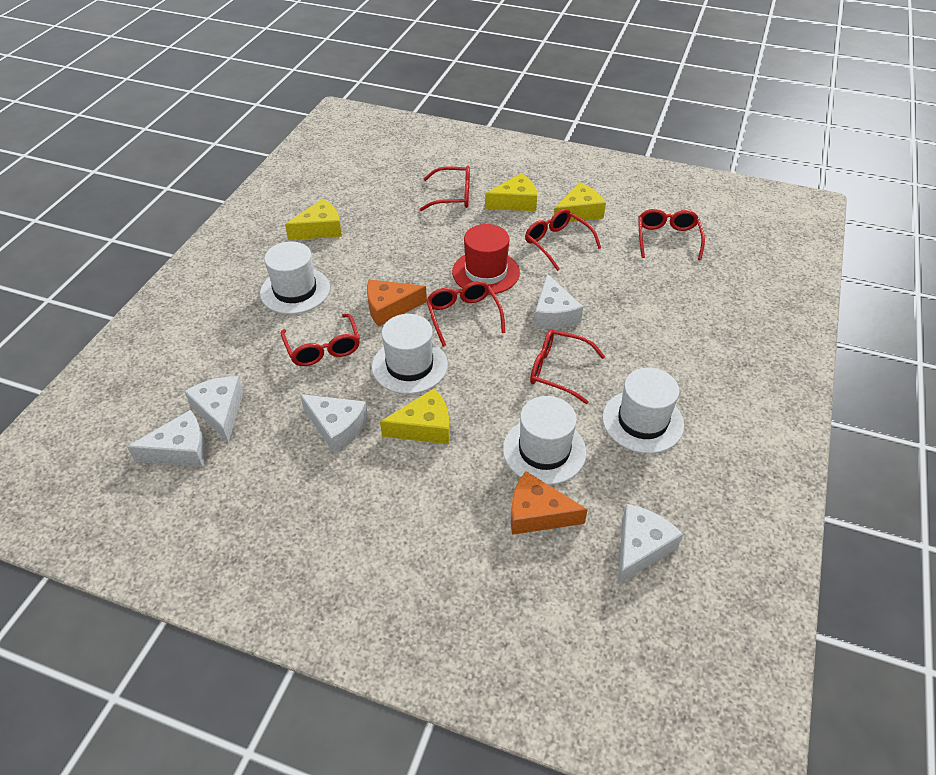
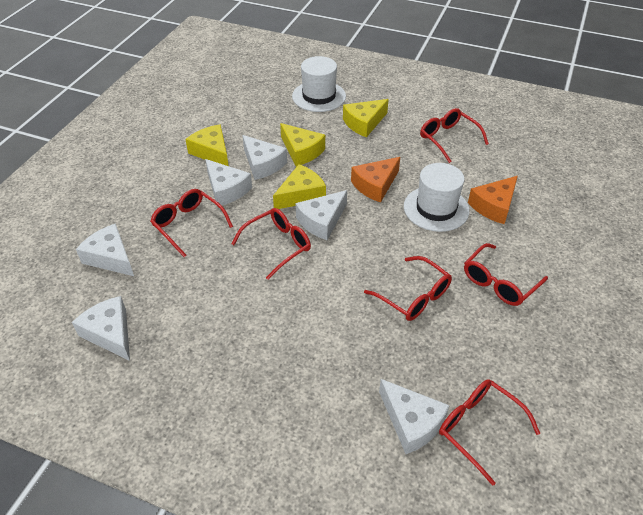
red hat: 1 -> 0
white cheese: 5 -> 6
white hat: 4 -> 2

